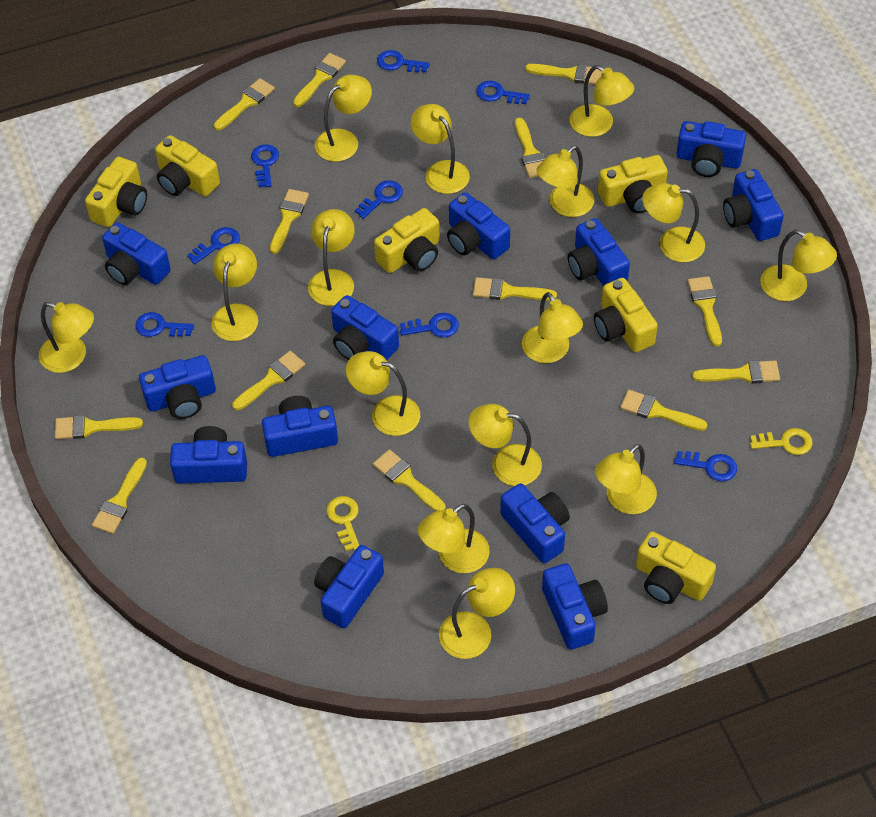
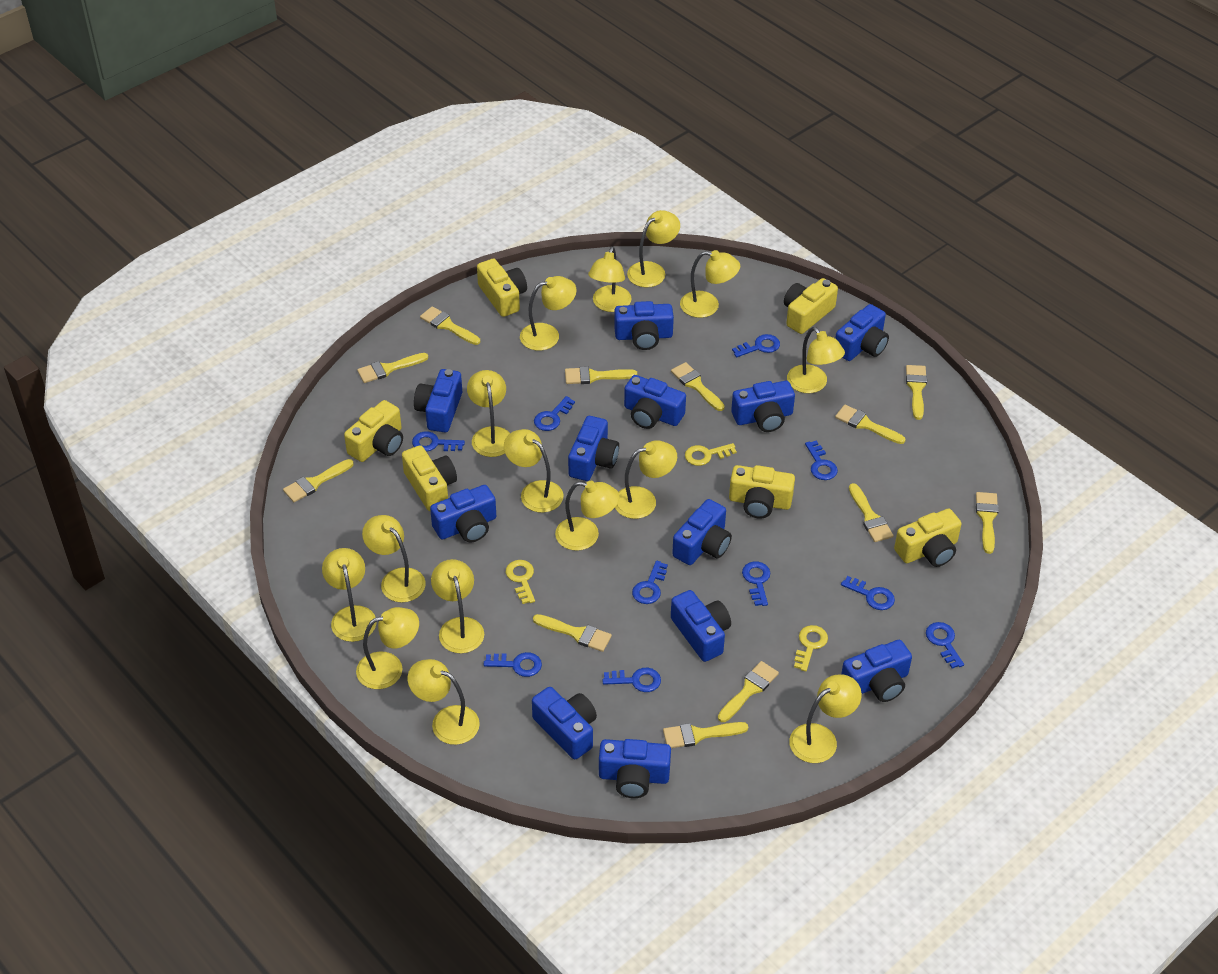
blue key: 8 -> 10
yellow brush: 13 -> 12
yellow key: 2 -> 3

